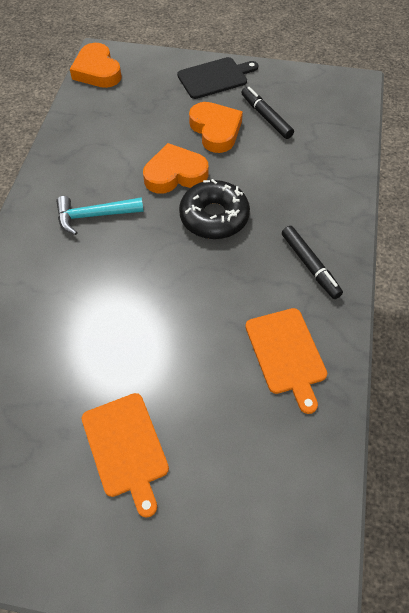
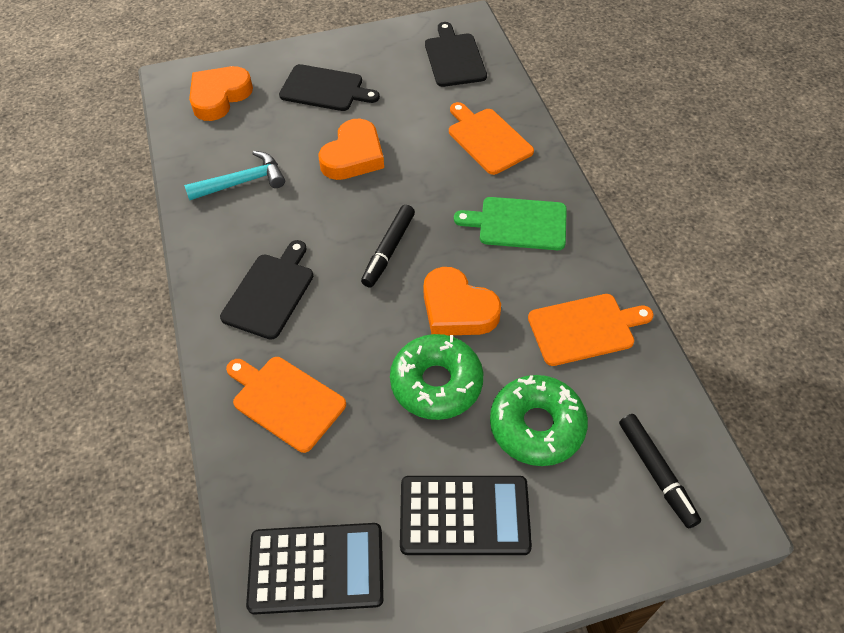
black calculator: 0 -> 2
black cutting board: 1 -> 3
black donut: 1 -> 0
green cutting board: 0 -> 1
green donut: 0 -> 2
orange cutting board: 2 -> 3

